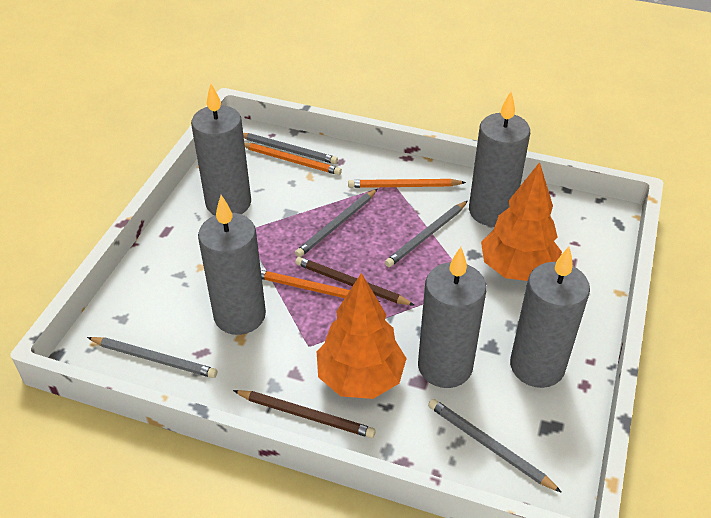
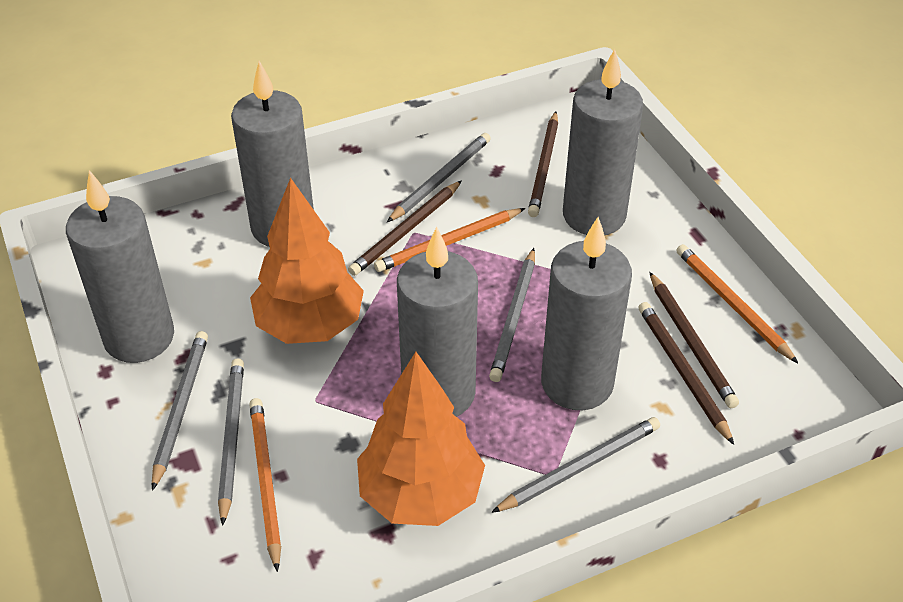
brown pencil: 2 -> 4

